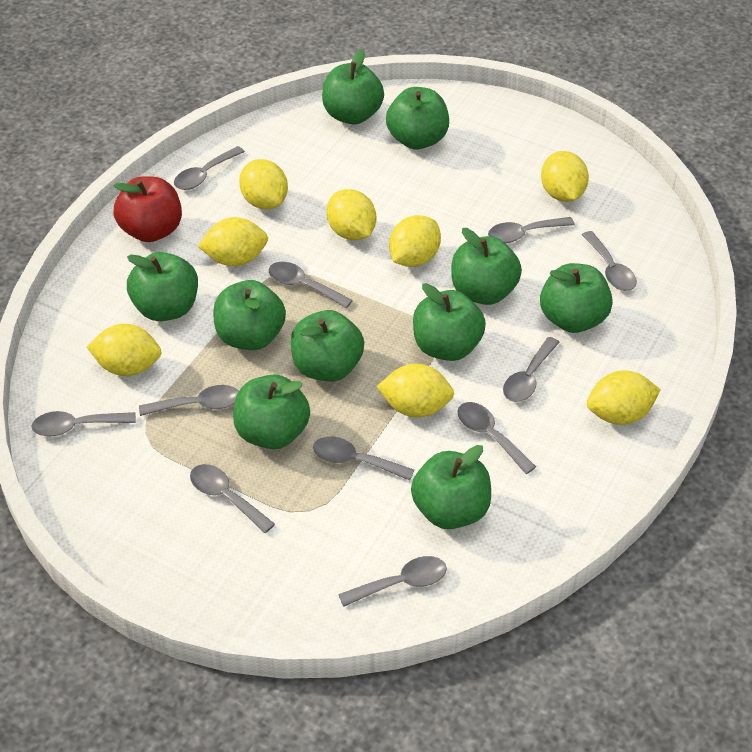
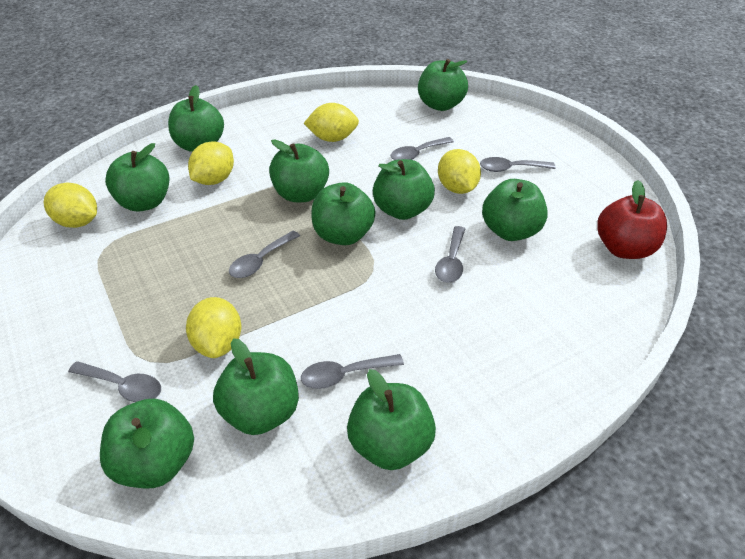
grey spoon: 11 -> 6
yellow lemon: 8 -> 5

